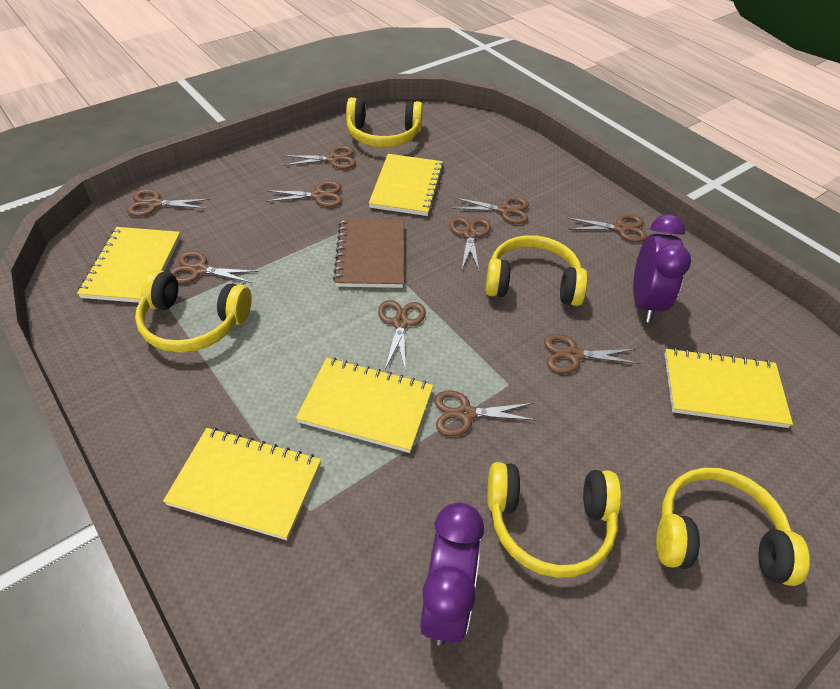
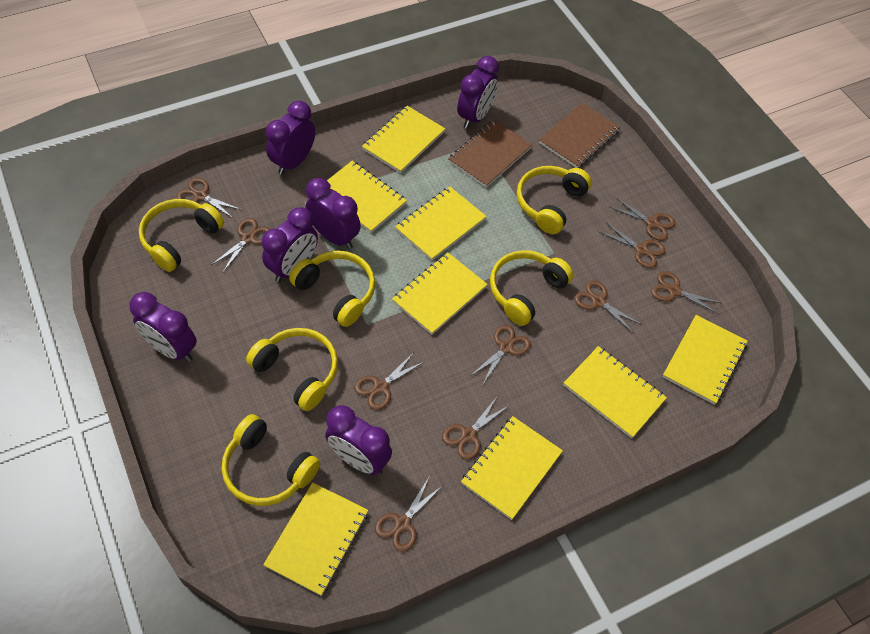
brown notebook: 1 -> 2
purple clock: 2 -> 6
yellow headphones: 5 -> 6
yellow notebook: 5 -> 8

